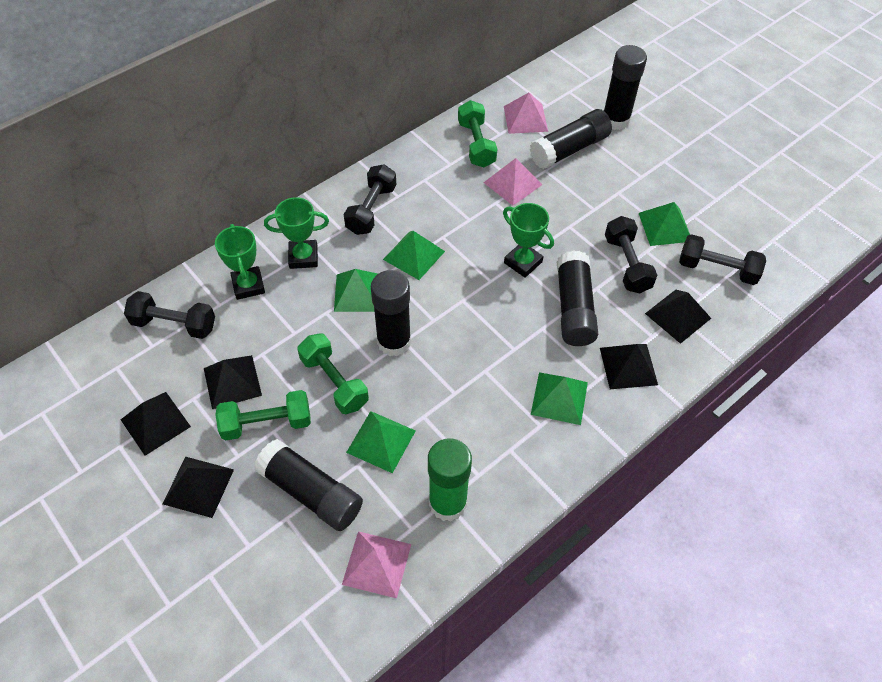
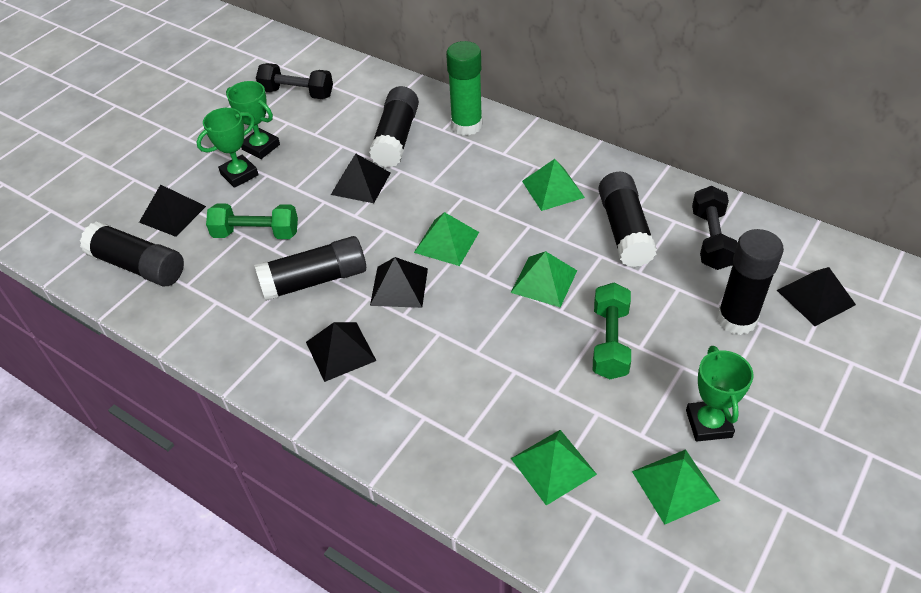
black dumbbell: 4 -> 2
green dumbbell: 3 -> 2
pink pyramid: 3 -> 0

